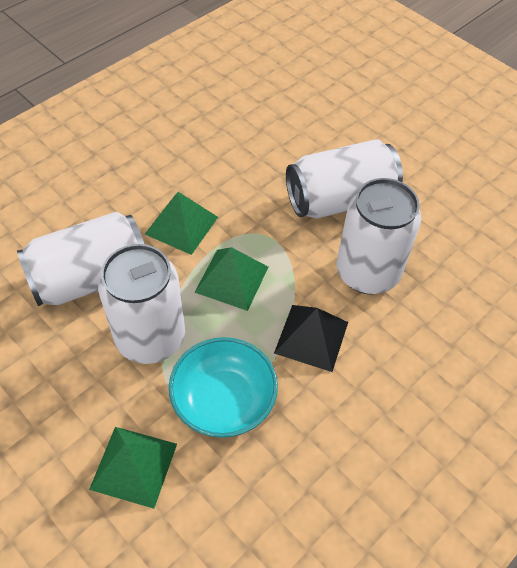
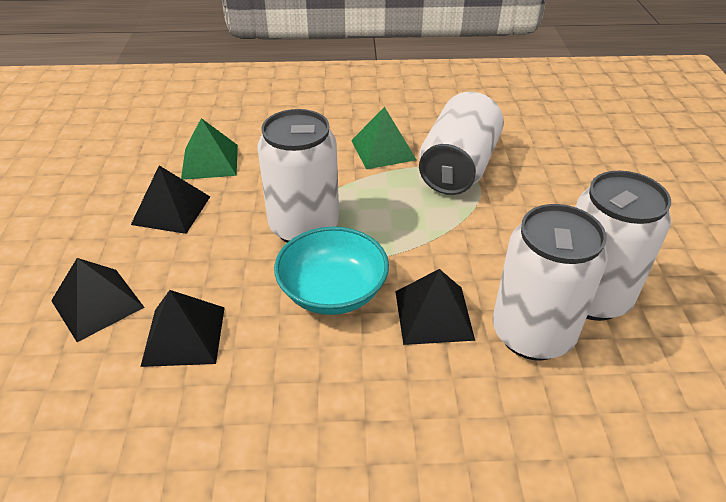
black pyramid: 1 -> 4
green pyramid: 3 -> 2

